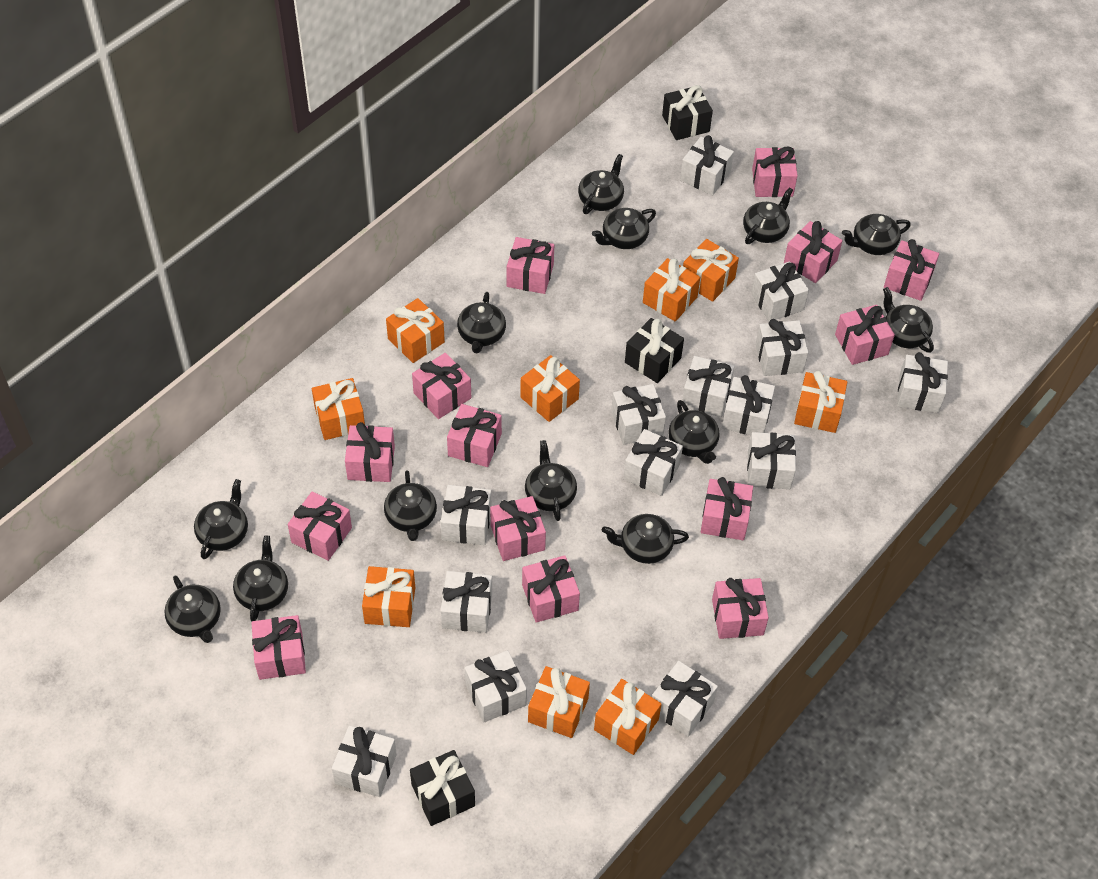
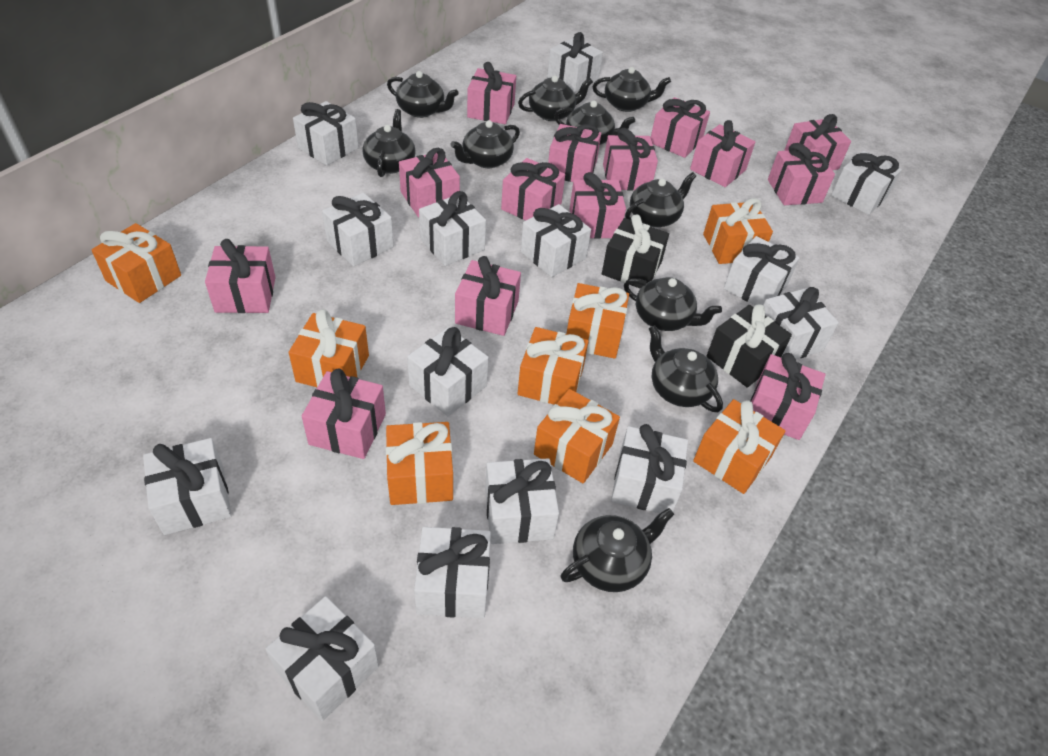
black gift: 3 -> 2
black teapot: 13 -> 10
orange gift: 9 -> 8

